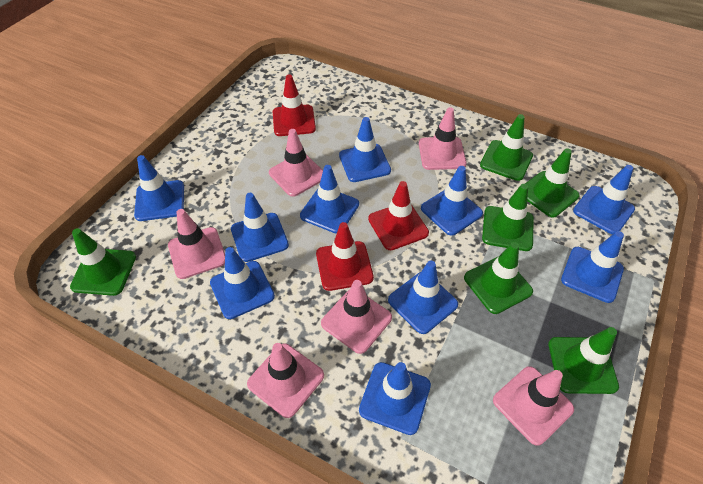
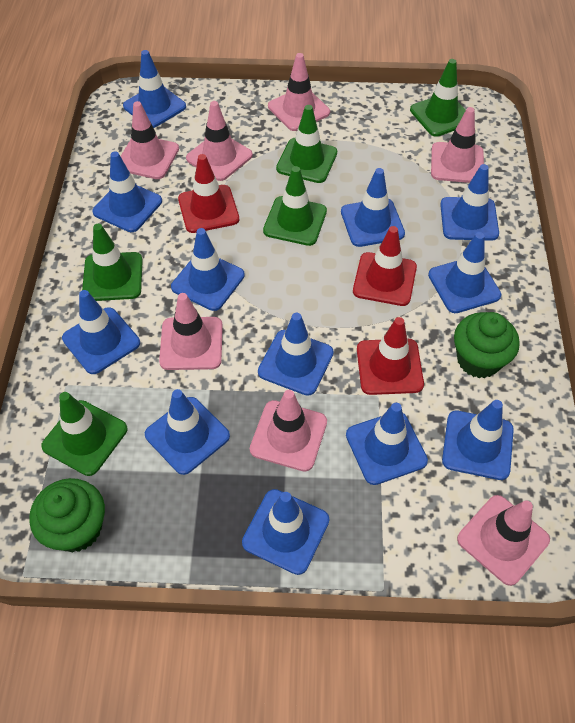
blue traffic cone: 10 -> 12
green cupcake: 0 -> 2
green traffic cone: 6 -> 5
pink traffic cone: 6 -> 7

